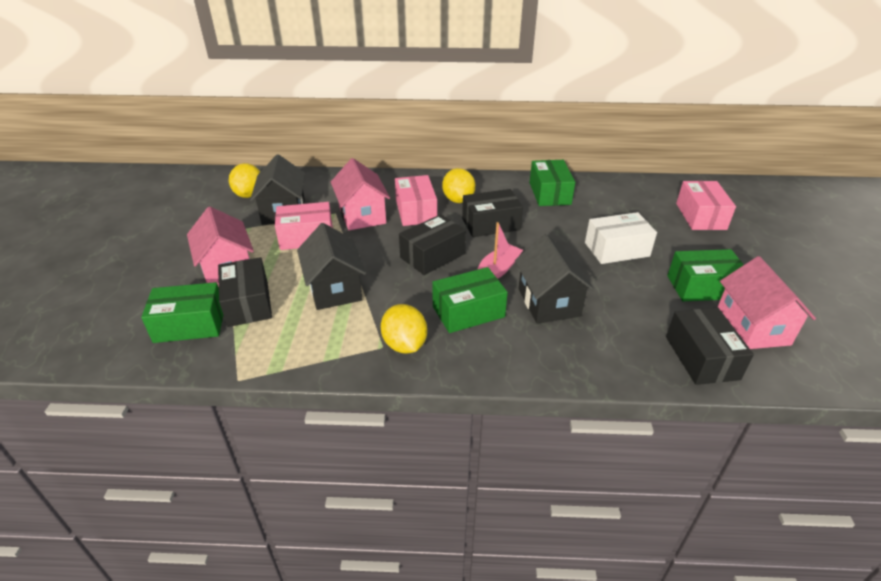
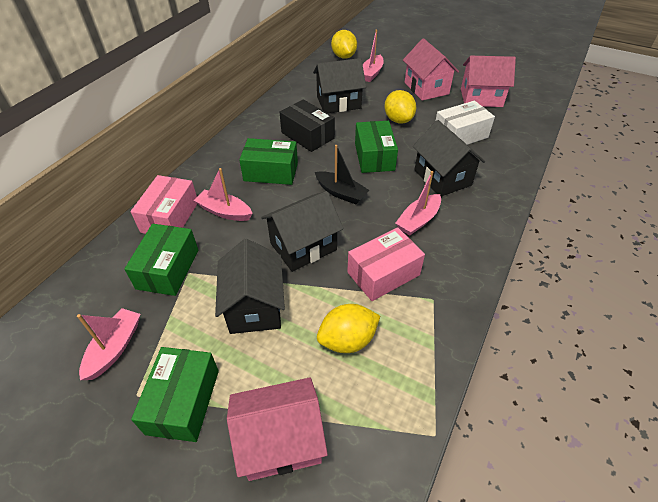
black boat: 0 -> 1
black box: 4 -> 1
black house: 3 -> 4
pink boat: 1 -> 4
pink box: 3 -> 2

